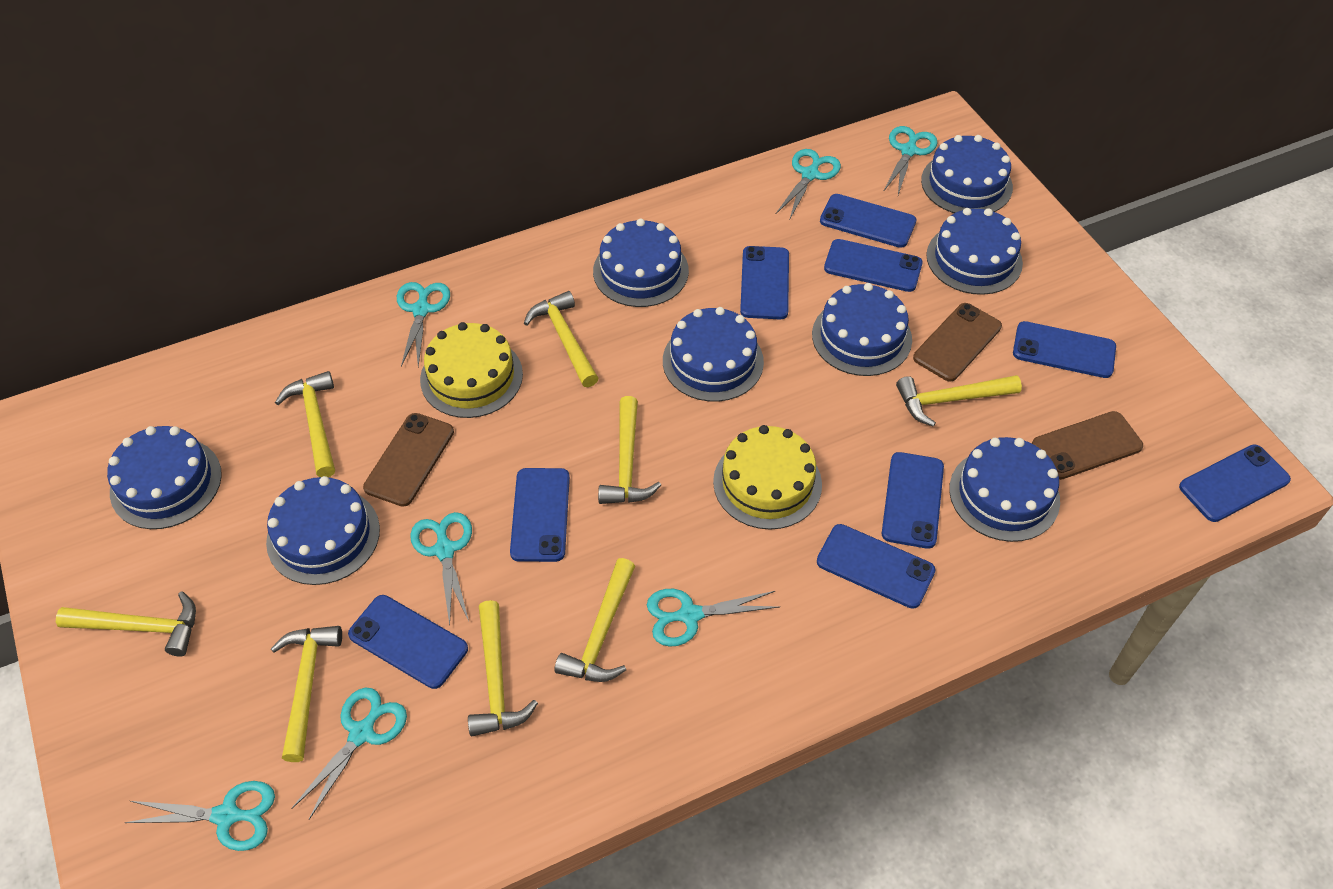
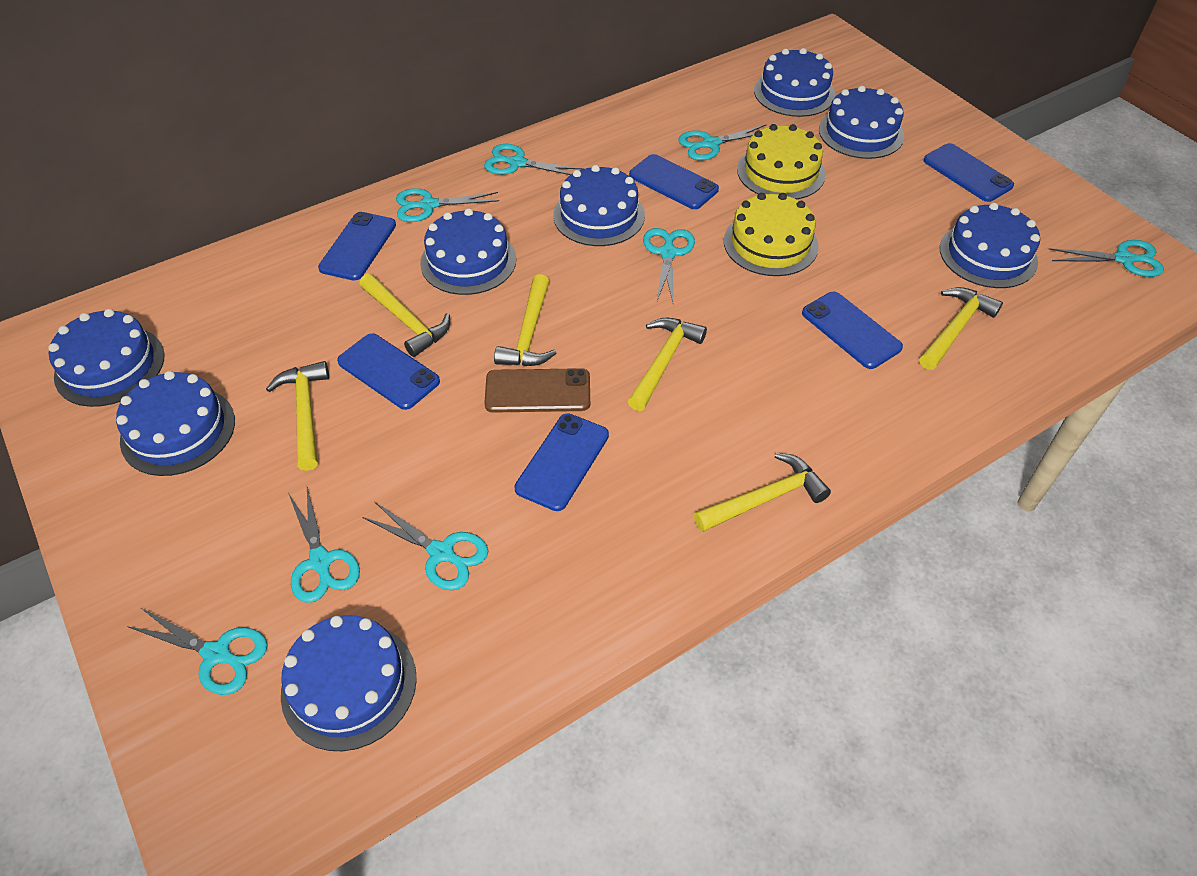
blue phone: 9 -> 6
brown phone: 3 -> 1
turquoise scissors: 7 -> 8
yellow hammer: 8 -> 6

